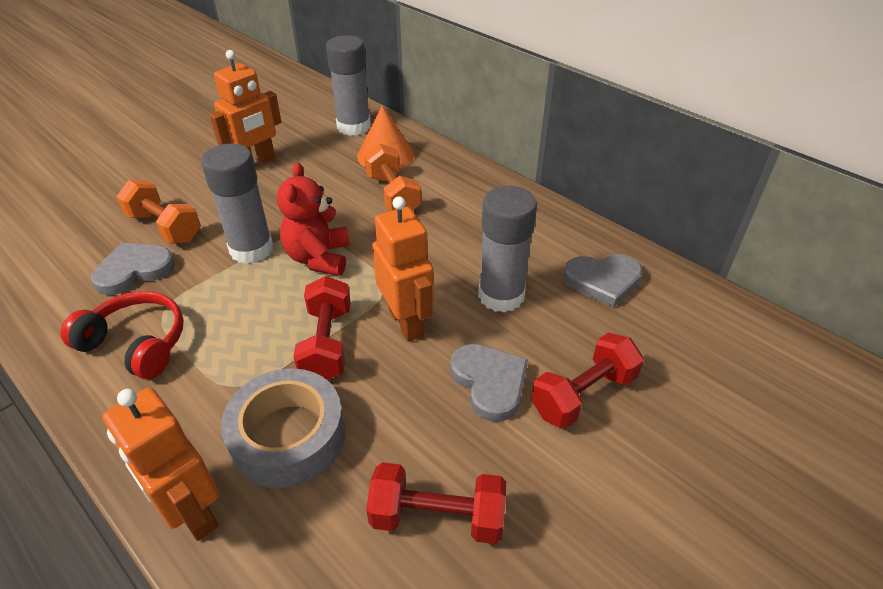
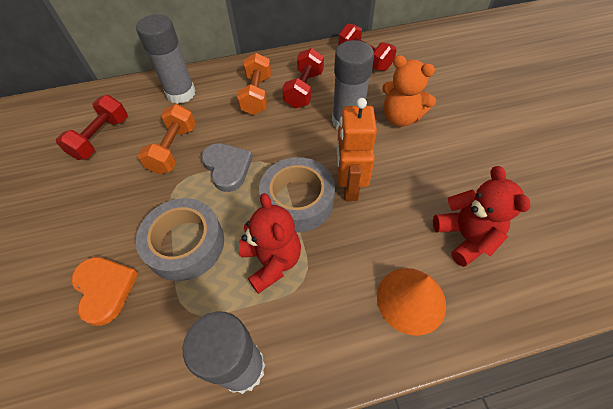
grey heart: 3 -> 1
grey tape: 1 -> 2
orange heart: 0 -> 1
orange robot: 3 -> 1
orange teddy bear: 0 -> 1
red headphones: 1 -> 0
red teddy bear: 1 -> 2

